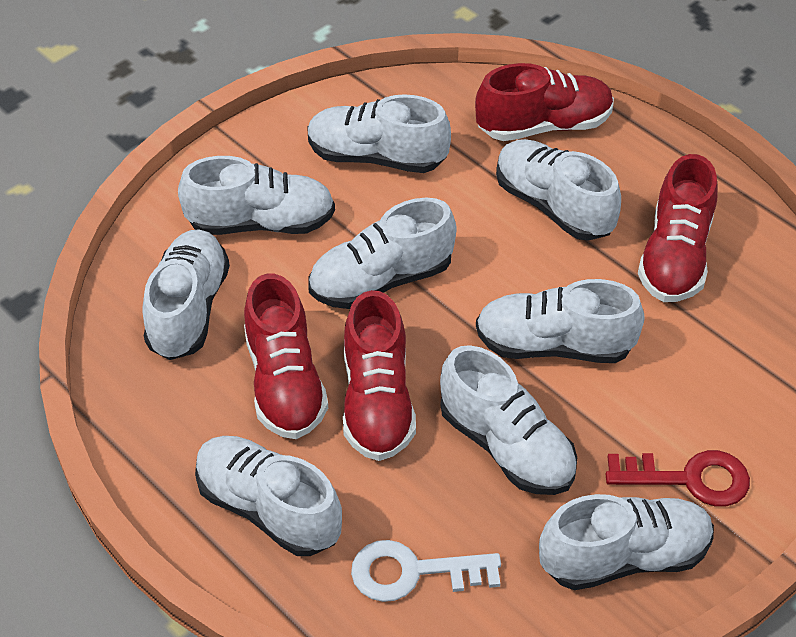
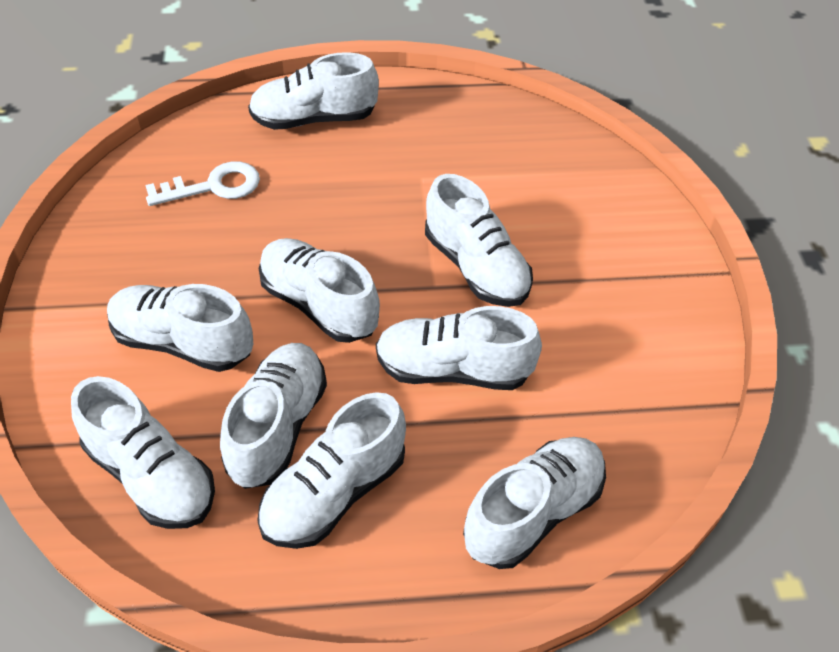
red key: 1 -> 0
red shoe: 4 -> 0

